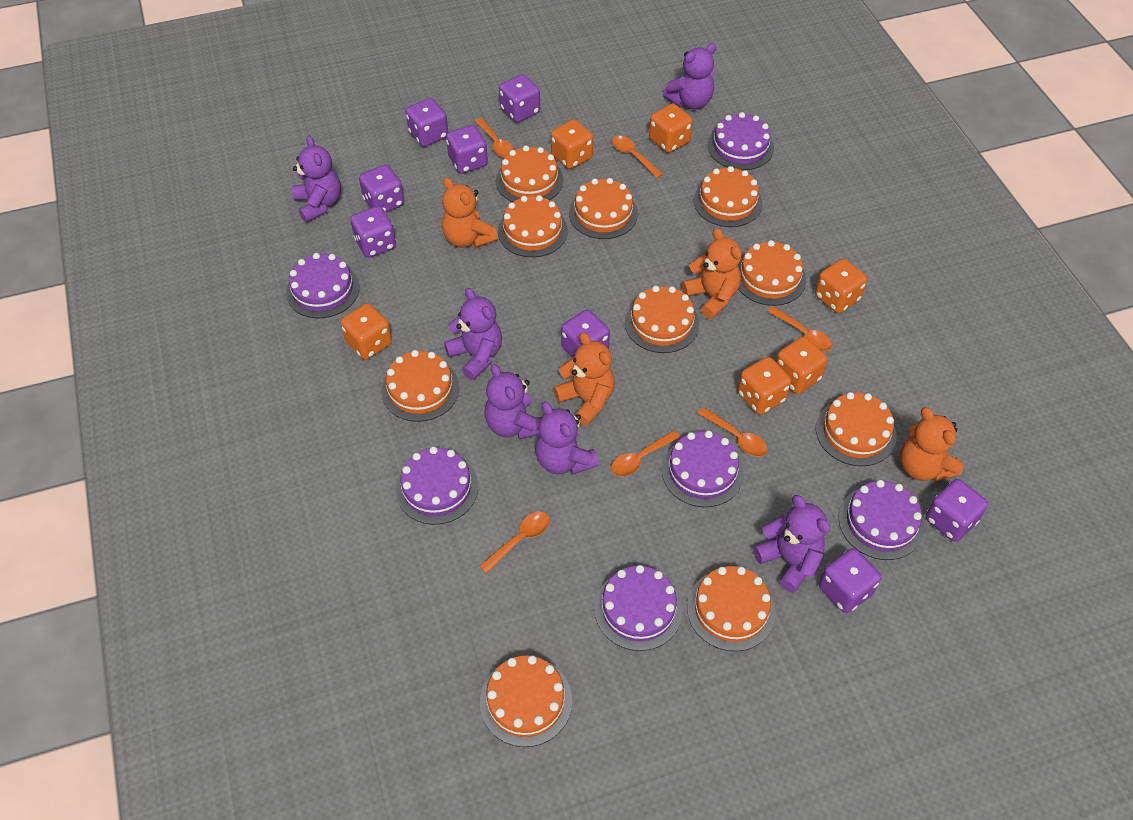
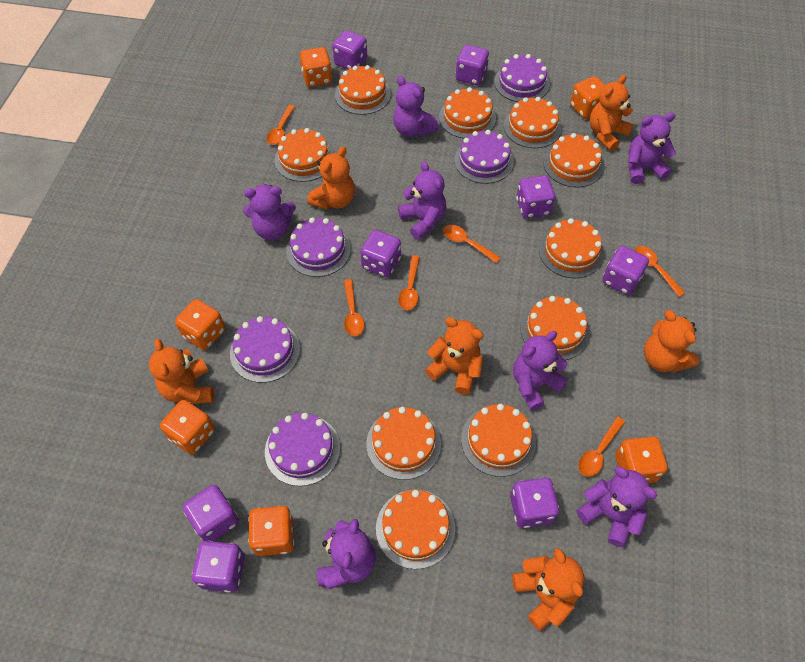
orange teddy bear: 4 -> 6
purple cake: 6 -> 5
purple teddy bear: 6 -> 7

